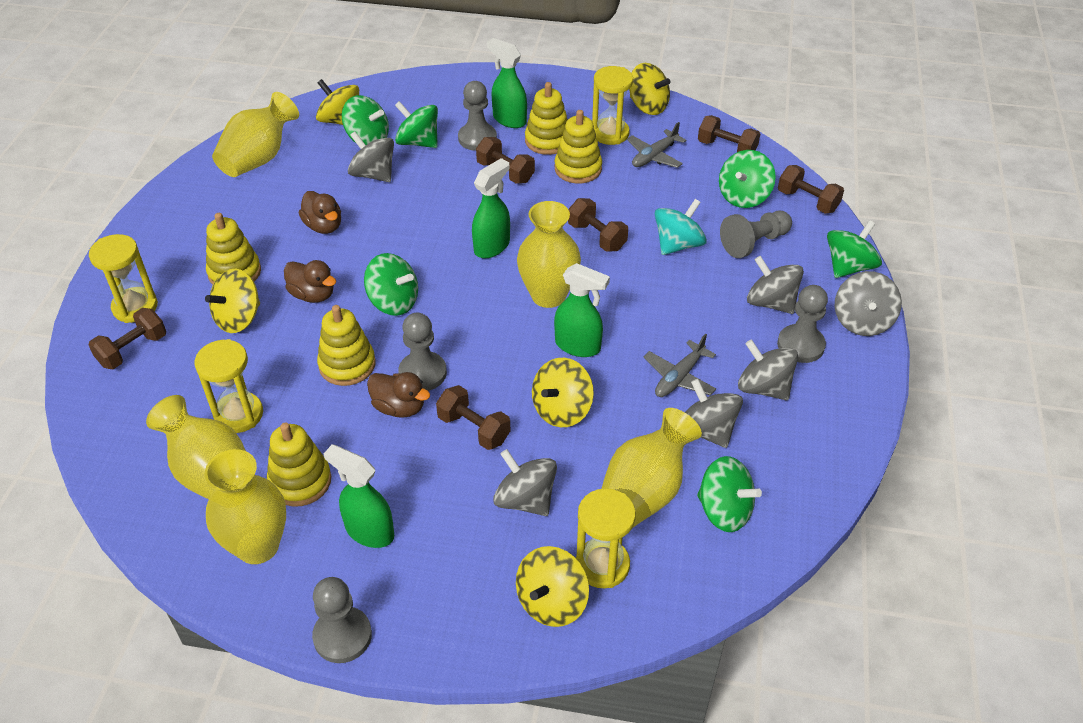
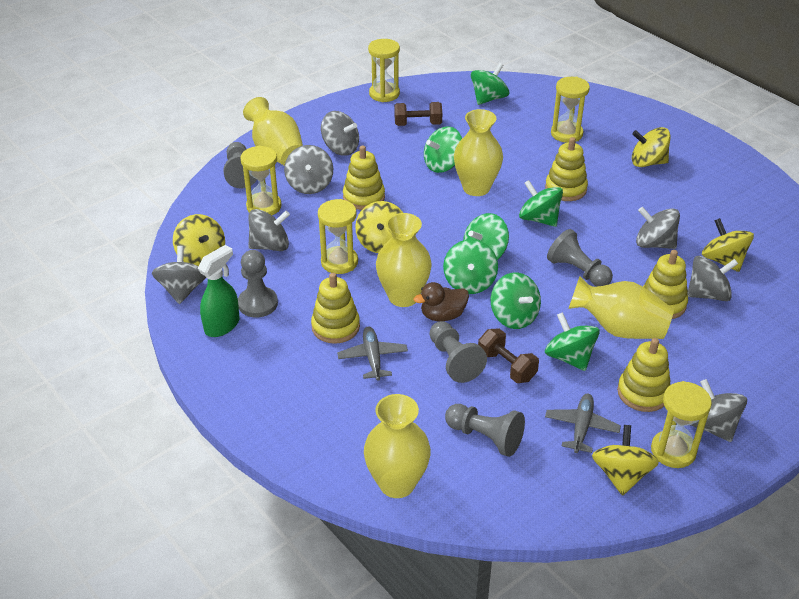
brown duck: 3 -> 1
brown dumbbell: 6 -> 2
green spinning top: 6 -> 7
green spray bottle: 4 -> 1
grey spinning top: 6 -> 7
turquoise spinning top: 1 -> 0
yellow hourglass: 4 -> 5

